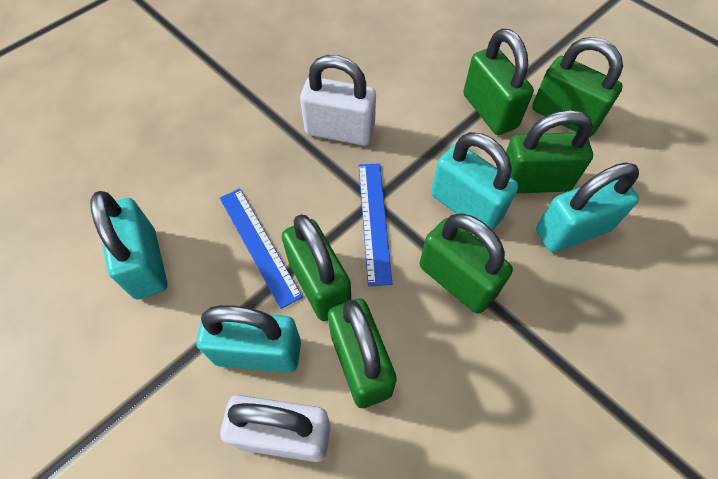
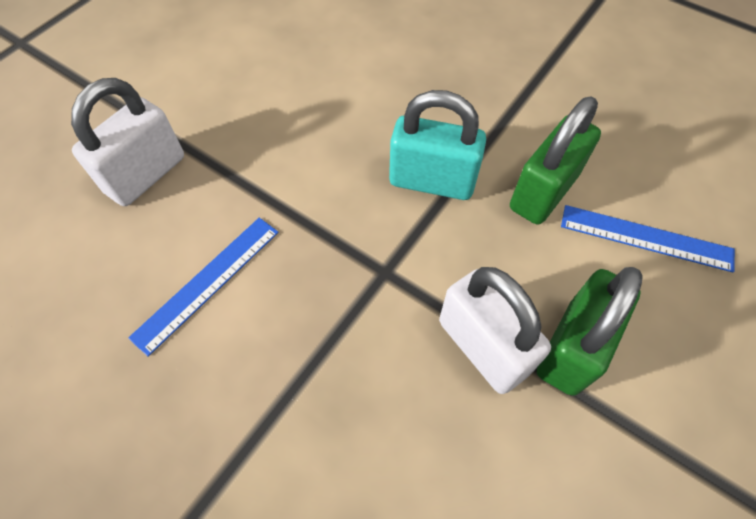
green padlock: 6 -> 2
turquoise padlock: 4 -> 1

